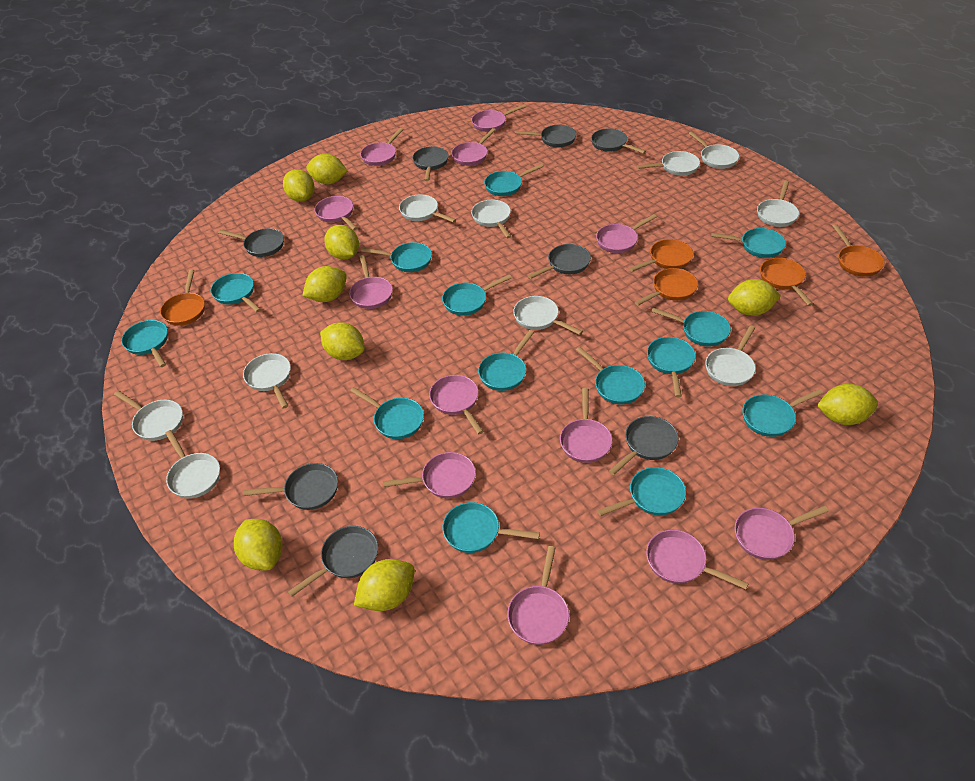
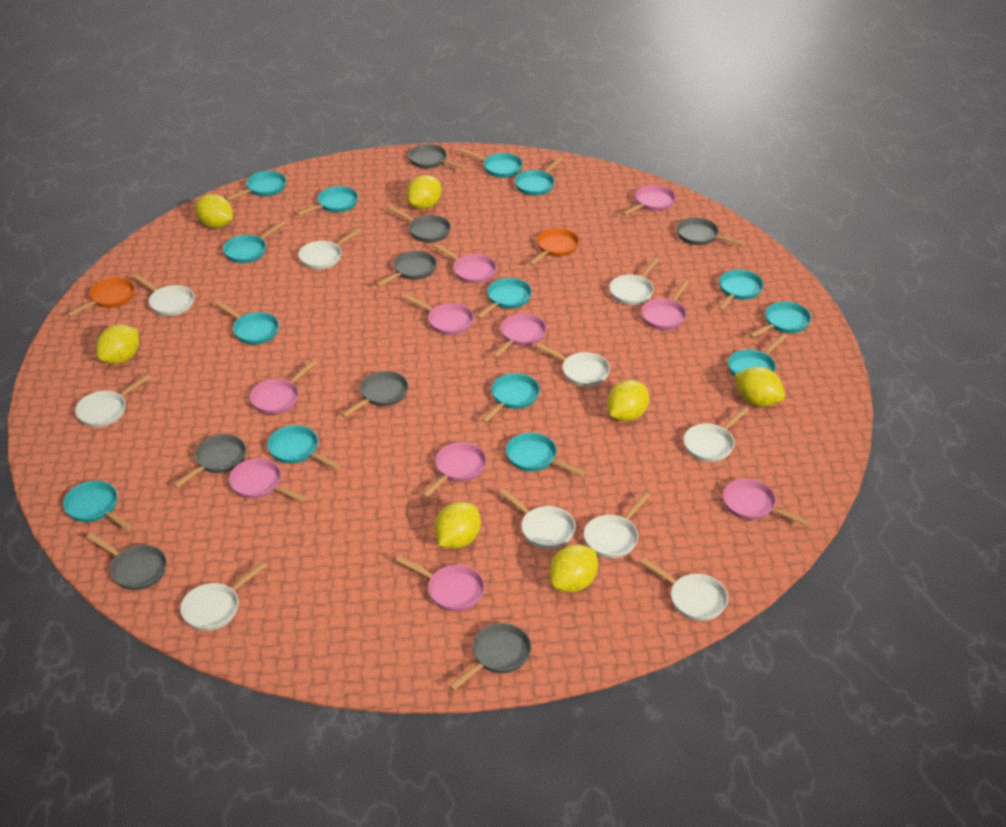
orange pan: 5 -> 2
pink pan: 12 -> 10
yellow lemon: 9 -> 7

